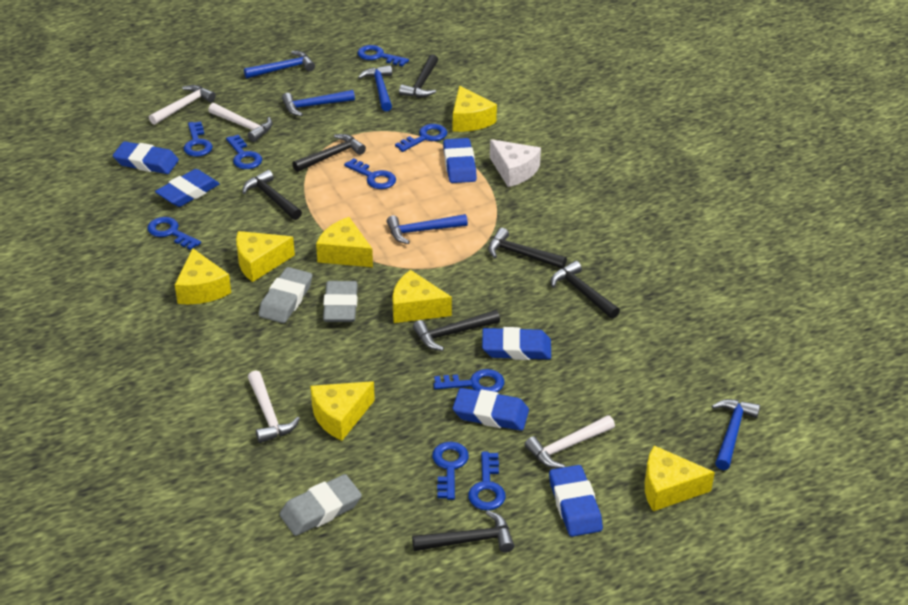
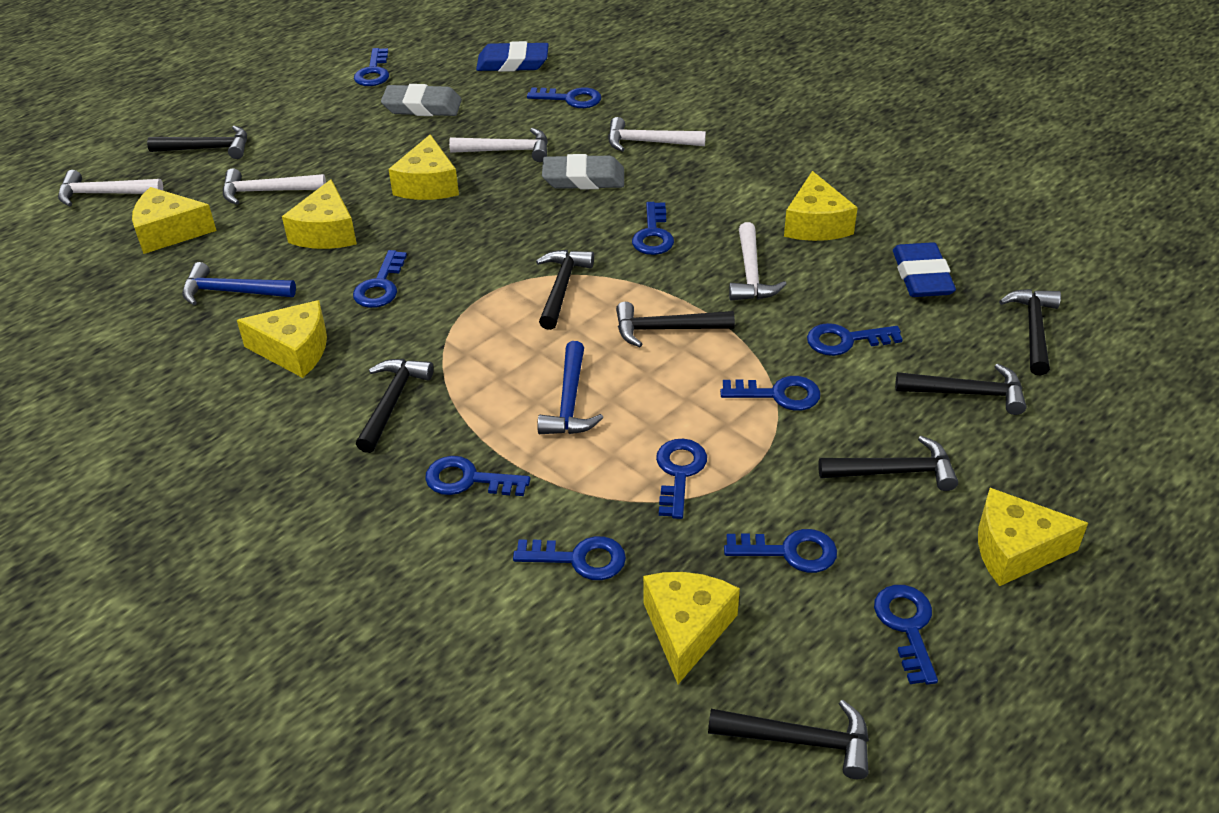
black hammer: 7 -> 8
blue eraser: 6 -> 2
blue hammer: 5 -> 2
blue key: 9 -> 11
grey eraser: 3 -> 2
white cheese: 1 -> 0
white hammer: 4 -> 5

